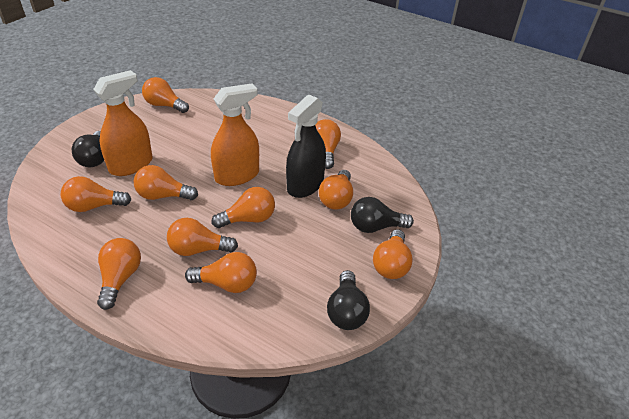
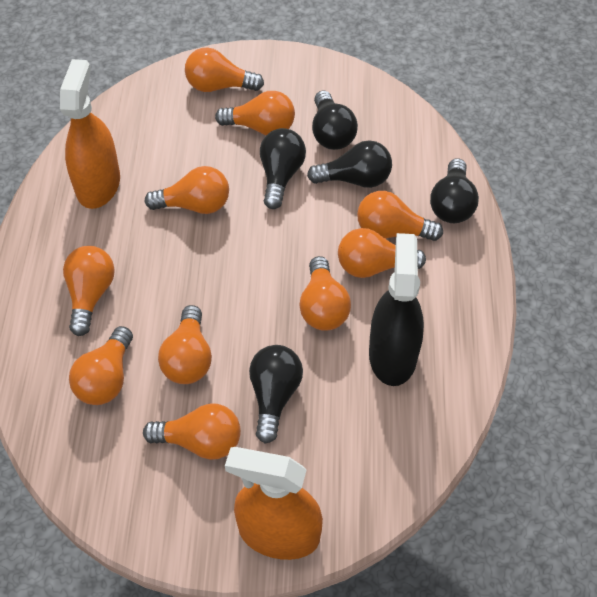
black light bulb: 3 -> 5

